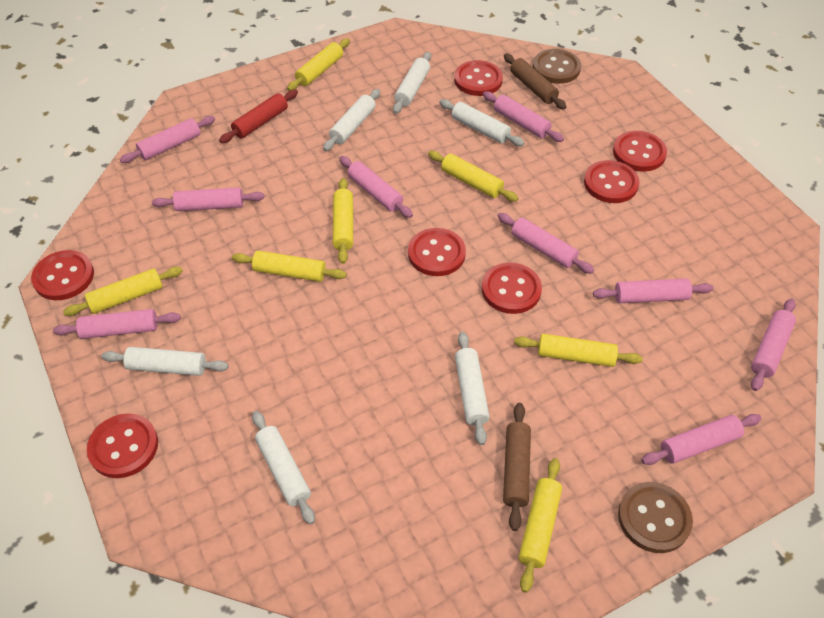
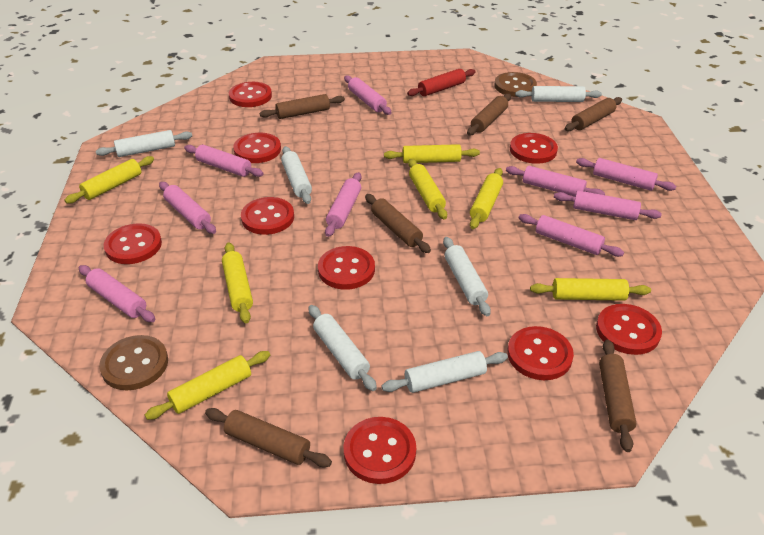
brown rolling pin: 2 -> 6
red button: 7 -> 9

